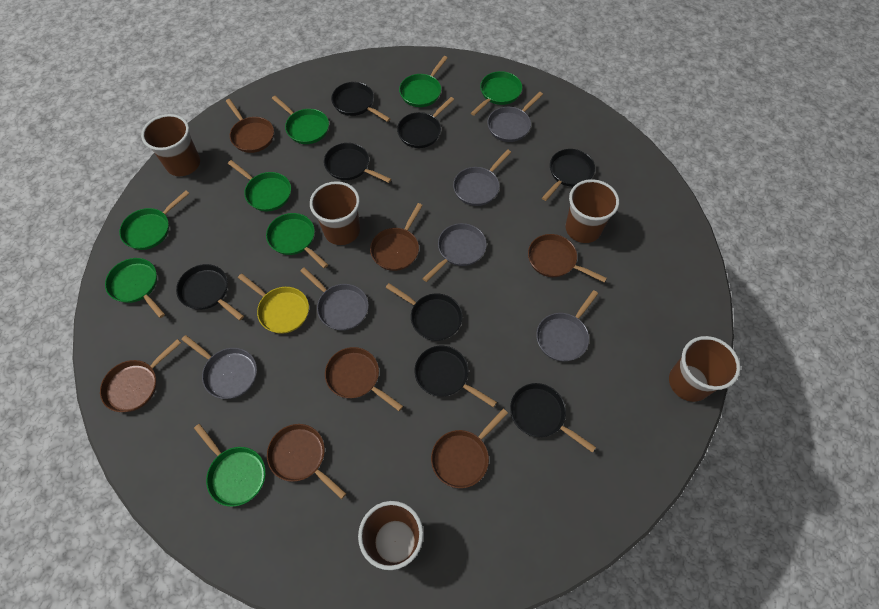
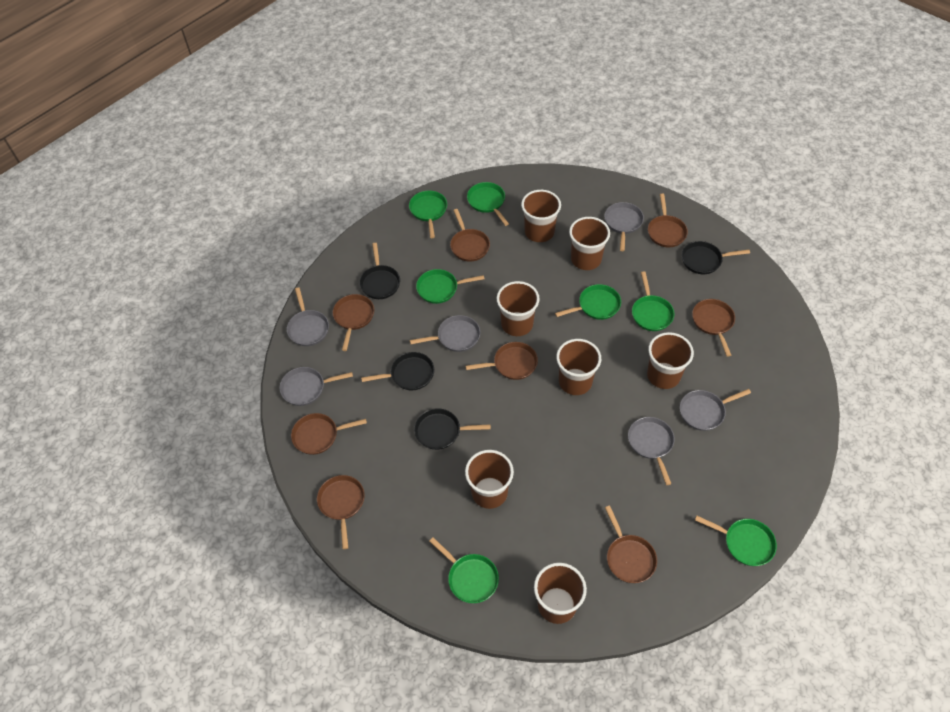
black pan: 8 -> 4
brown cup: 5 -> 7
brown pan: 7 -> 8
green pan: 8 -> 7
yellow pan: 1 -> 0

